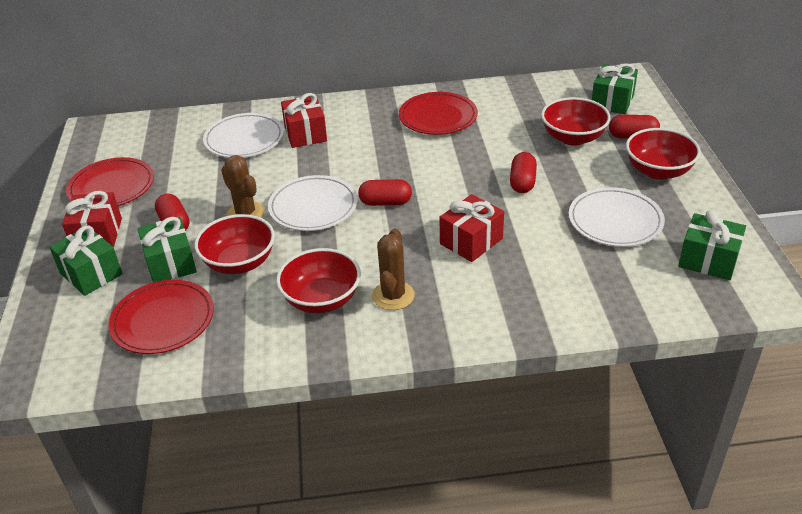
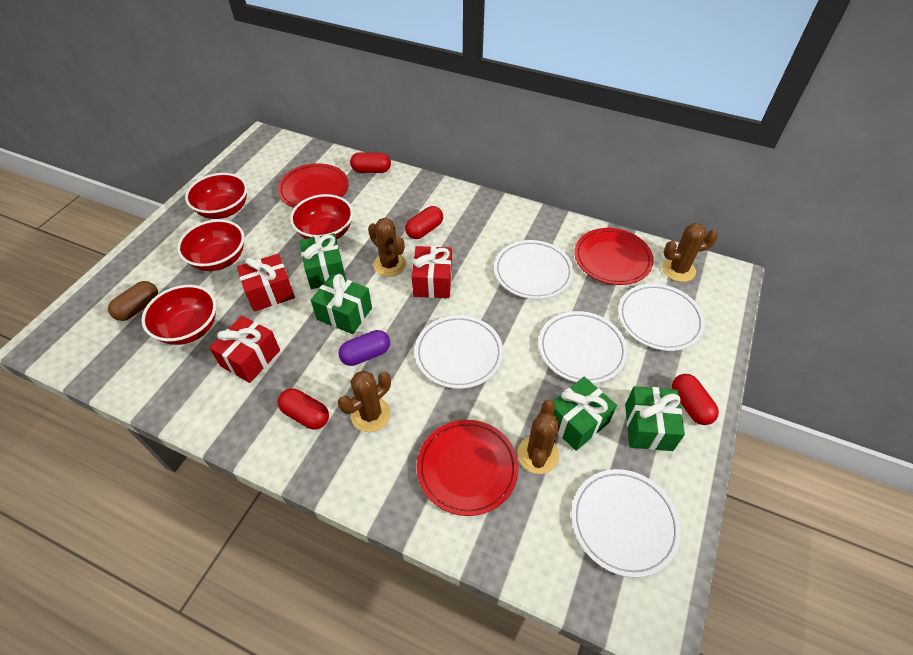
brown cactus: 2 -> 4
brown capsule: 0 -> 1
purple capsule: 0 -> 1
white plate: 3 -> 5

